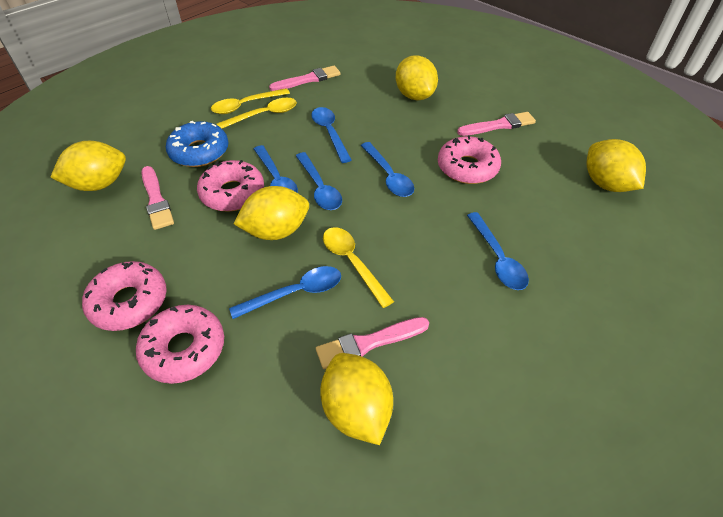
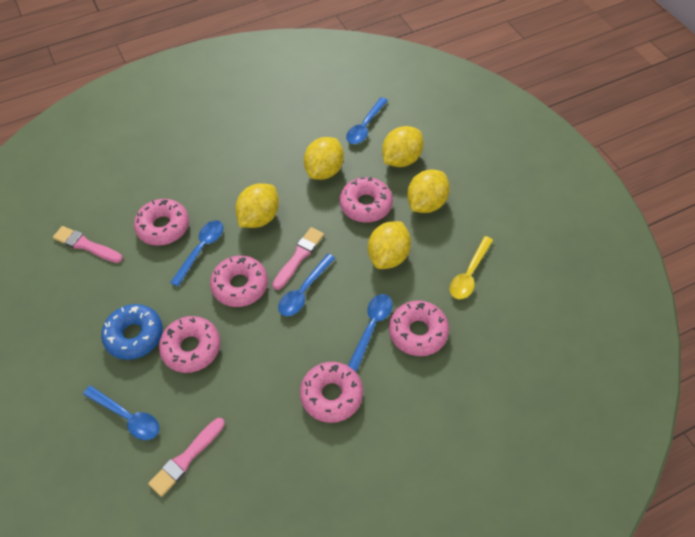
blue spoon: 6 -> 5
pink brush: 4 -> 3
pink donut: 4 -> 6
yellow spoon: 3 -> 1

